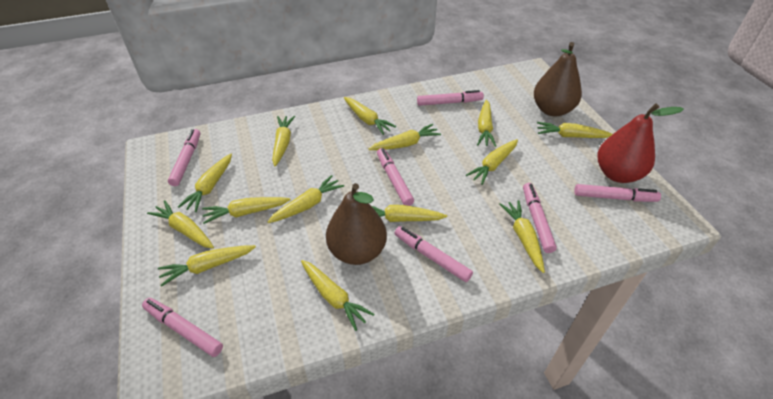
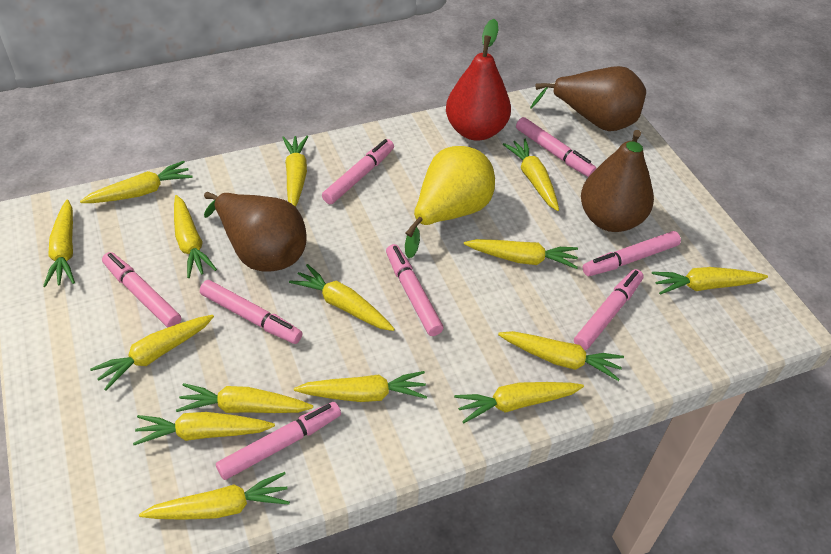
brown pear: 2 -> 3
pink marker: 7 -> 8
yellow carrot: 14 -> 15
yellow pear: 0 -> 1

